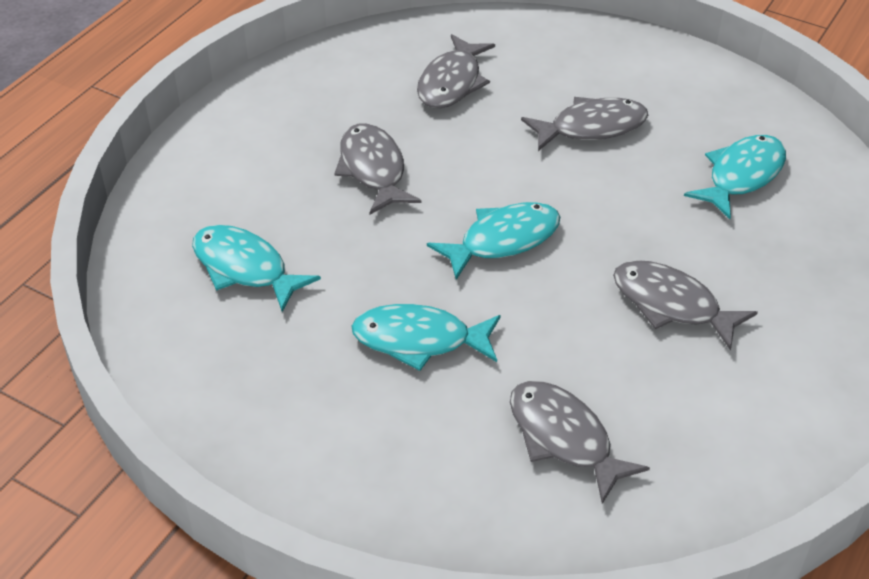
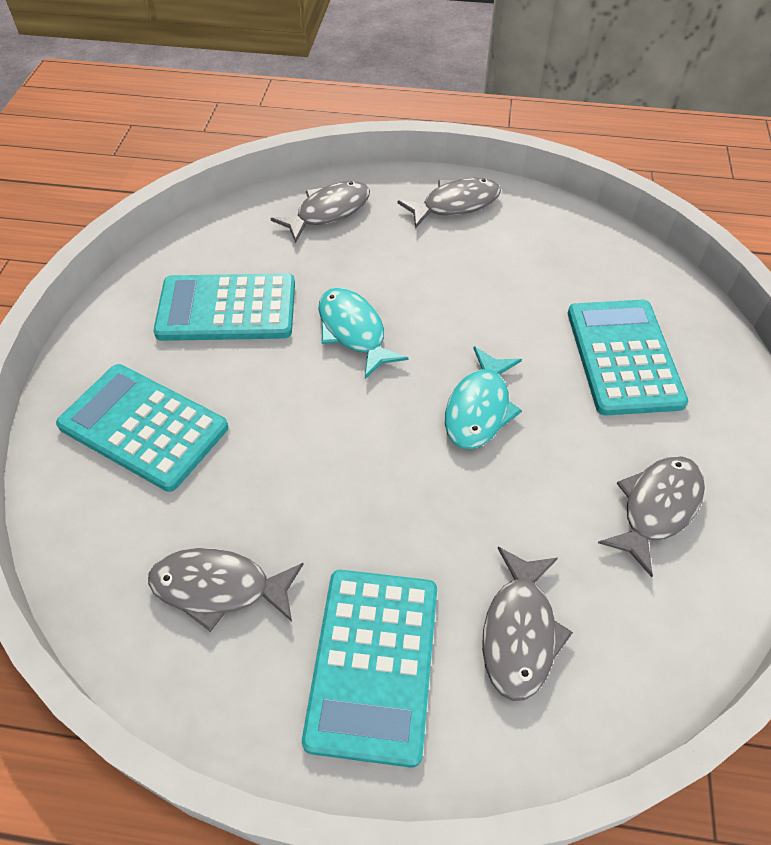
turquoise calculator: 0 -> 4
turquoise fish: 4 -> 2

